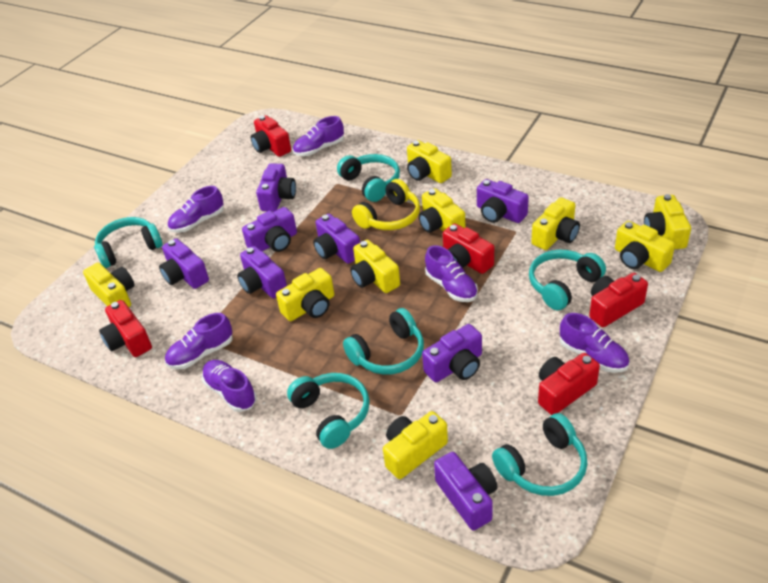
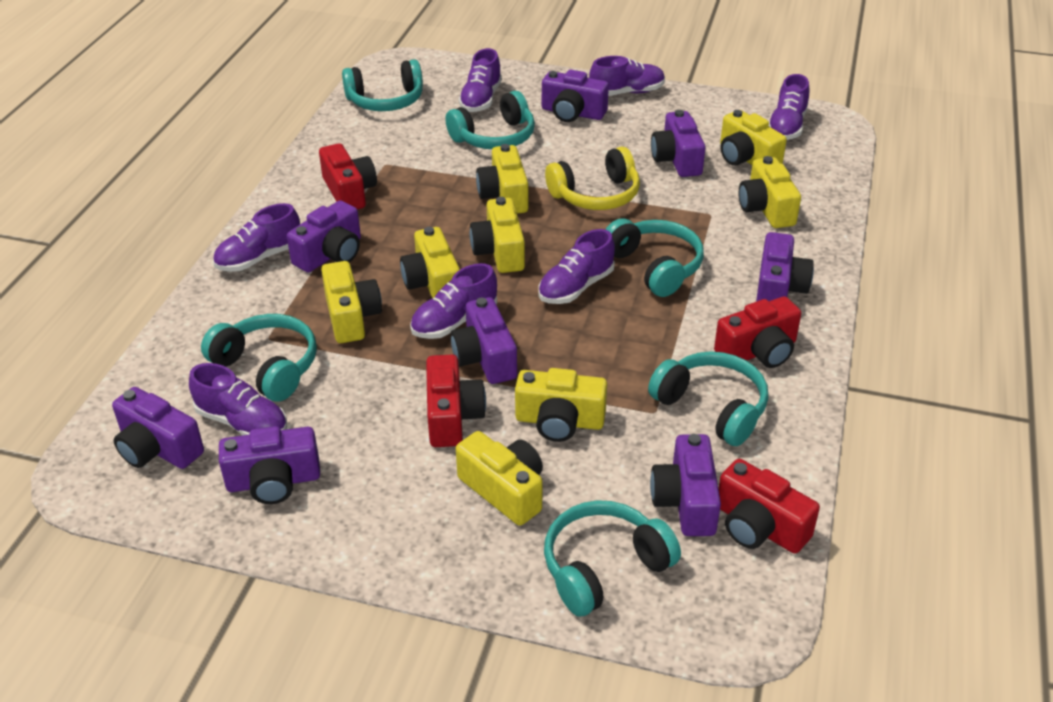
purple shoe: 6 -> 7
red camera: 5 -> 4
yellow camera: 9 -> 8

